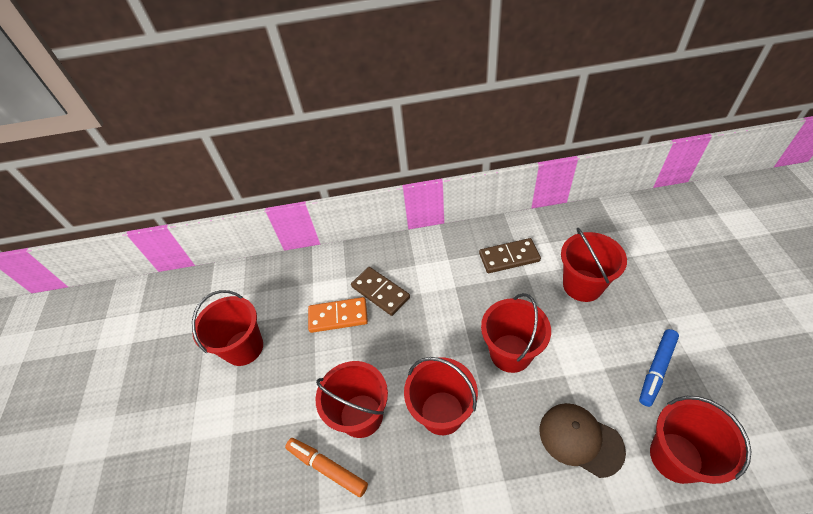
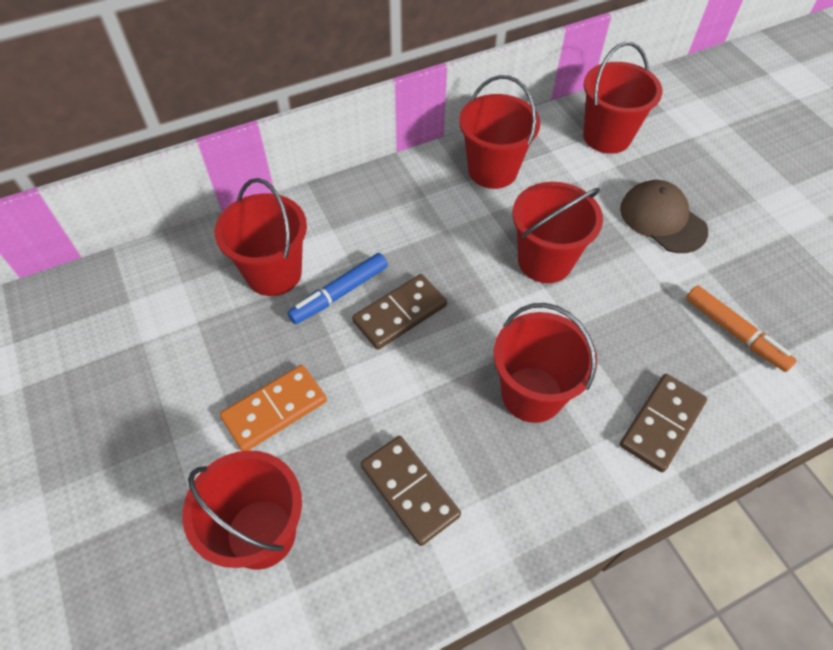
brown domino: 2 -> 3

